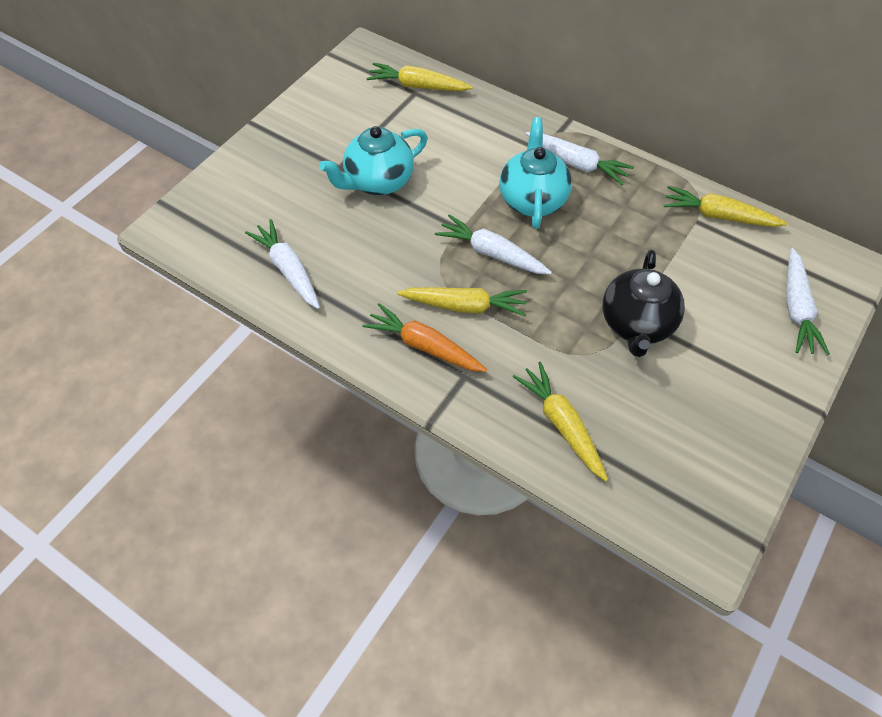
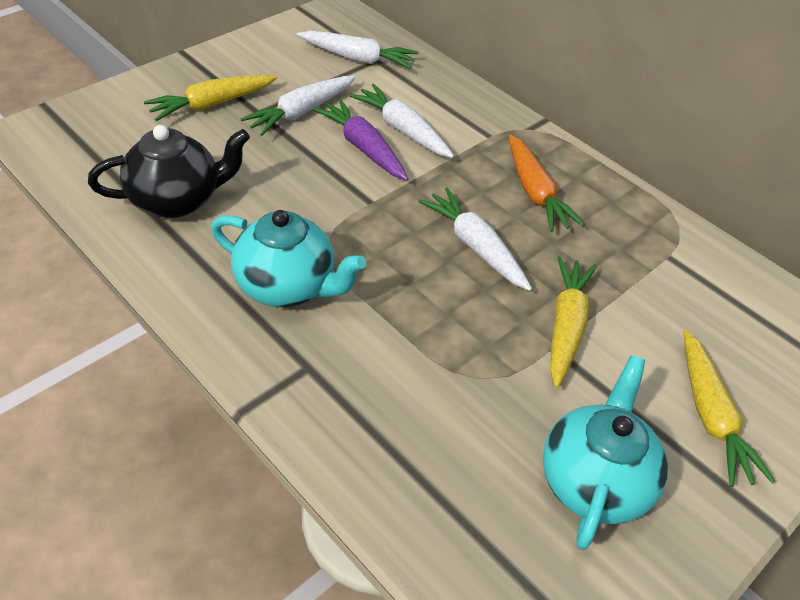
purple carrot: 0 -> 1
yellow carrot: 4 -> 3

